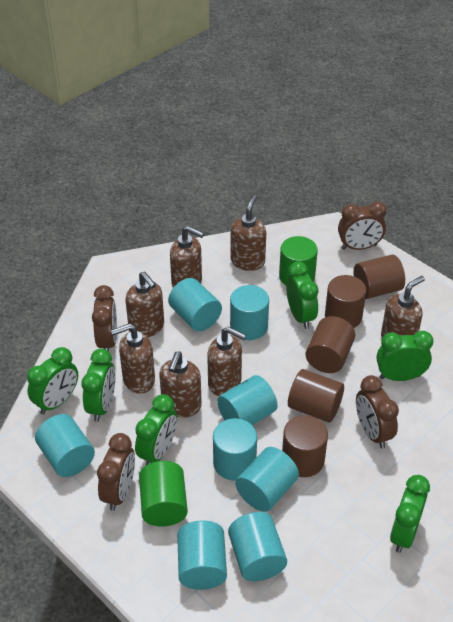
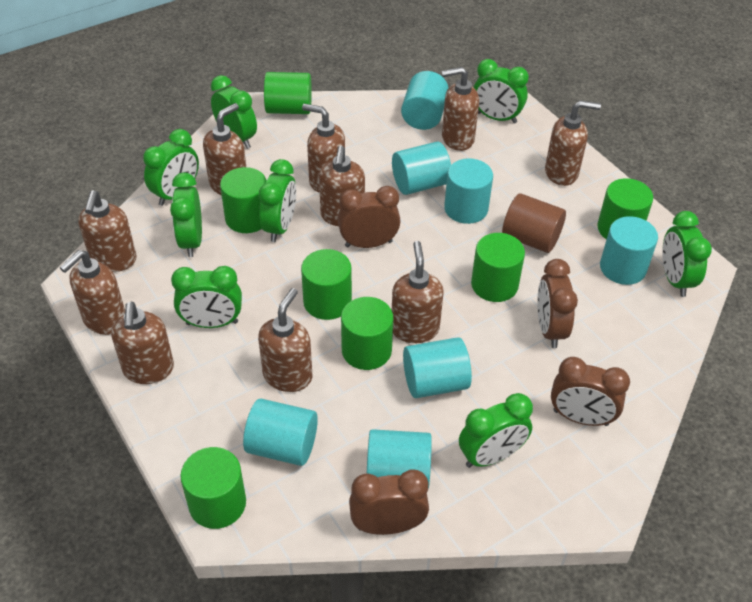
brown cylinder: 5 -> 1
brown soap dispenser: 7 -> 10
green clock: 6 -> 8
green cylinder: 2 -> 7
turquoise cylinder: 8 -> 7

